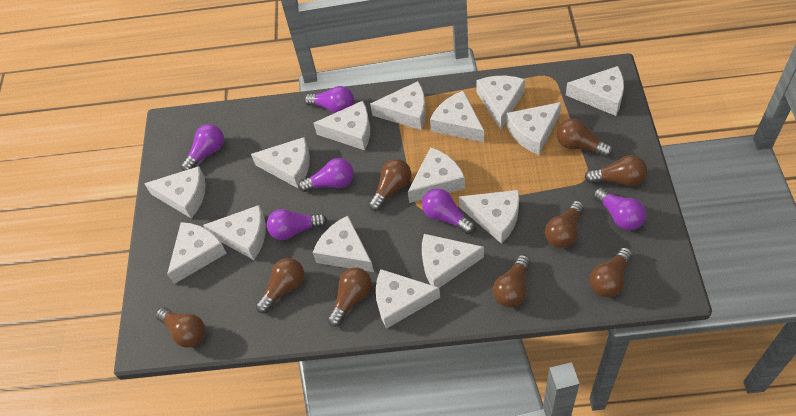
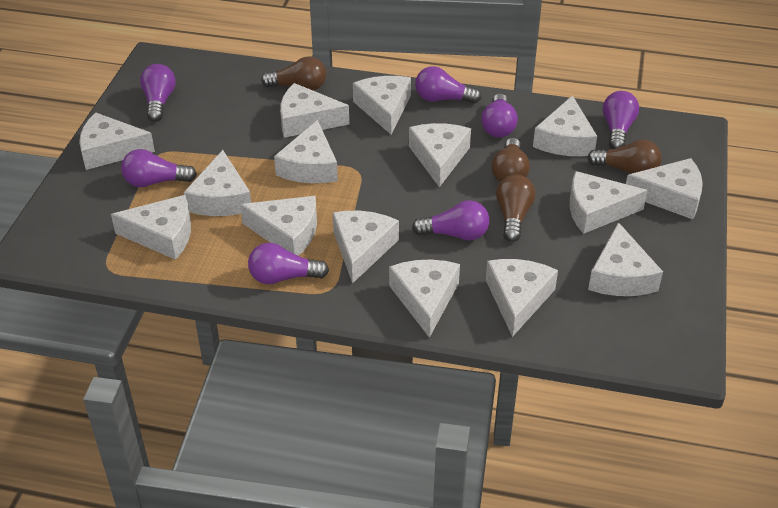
brown light bulb: 9 -> 4
purple light bulb: 6 -> 7

